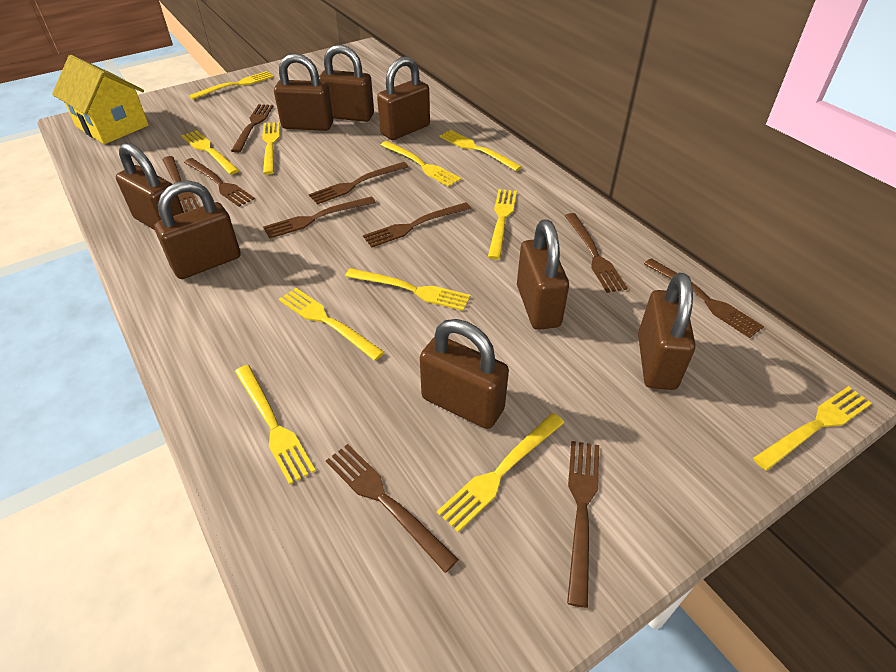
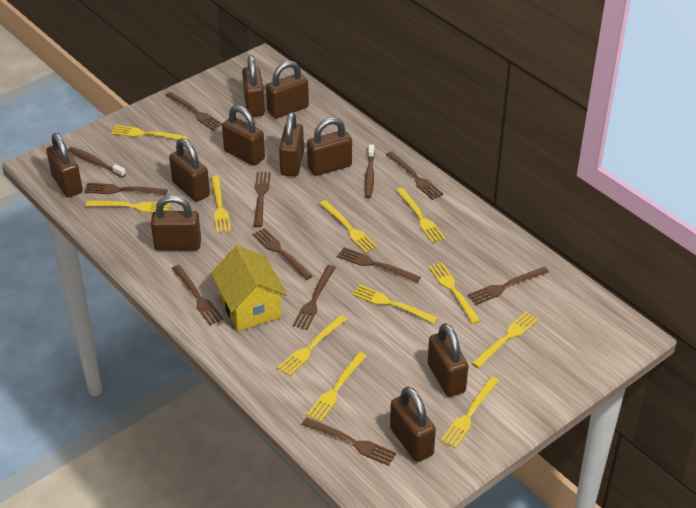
brown padlock: 8 -> 10
brown toothbrush: 0 -> 2

